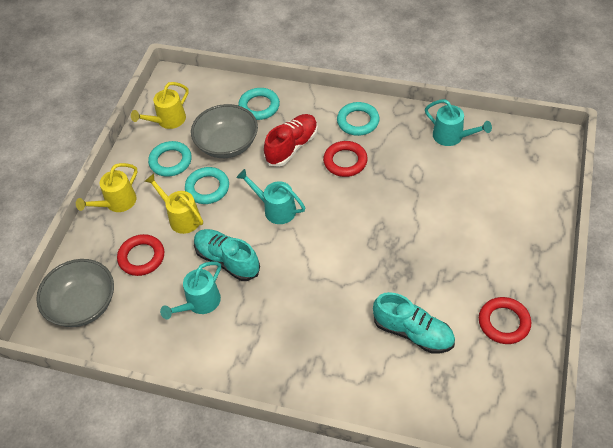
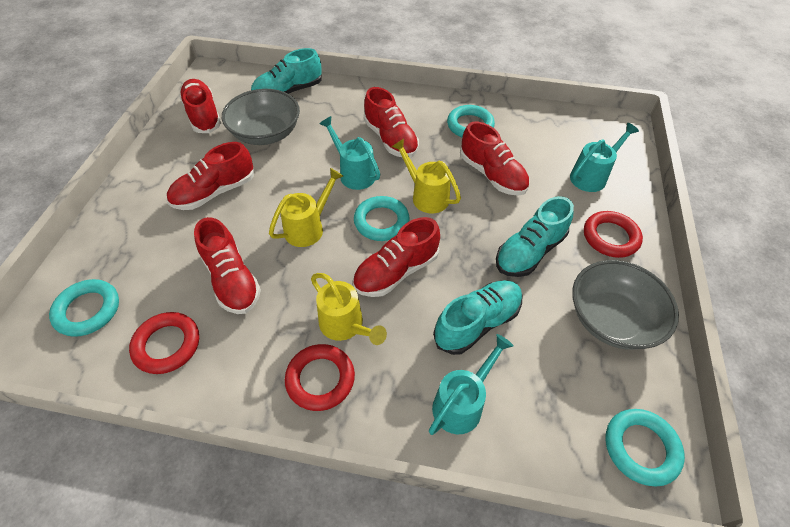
red shoe: 1 -> 6
turquoise shoe: 2 -> 3

